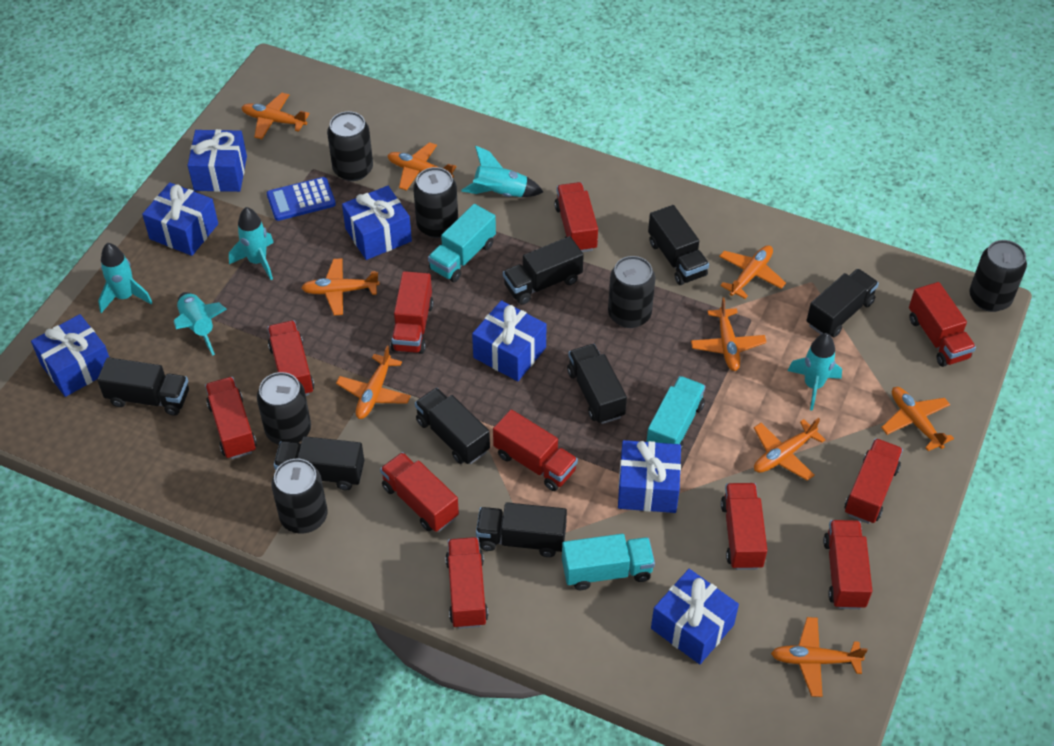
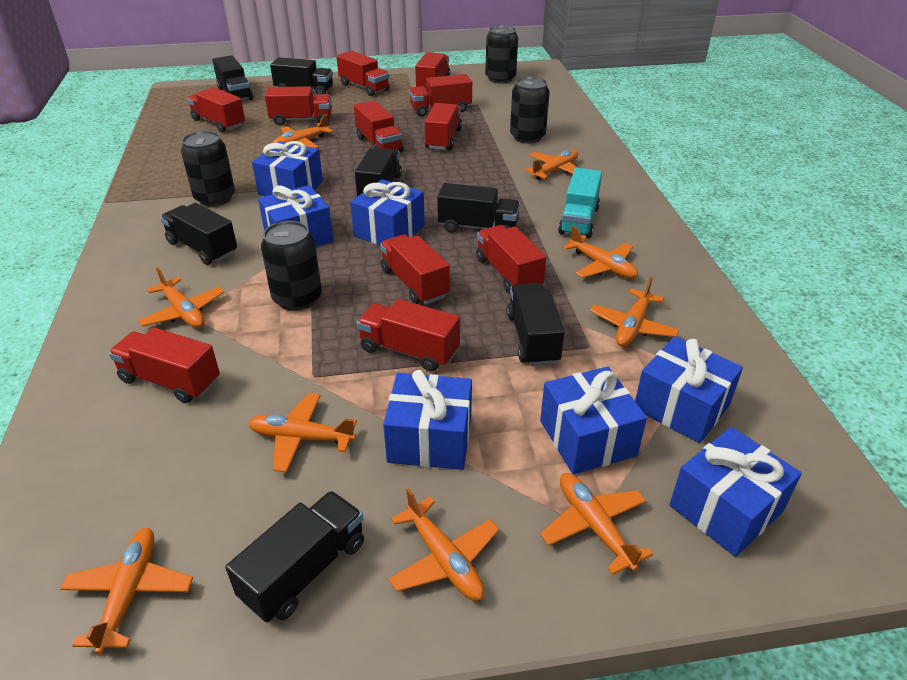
black can: 6 -> 4
black truck: 8 -> 7
blue calculator: 1 -> 0
turquoise rocket: 5 -> 0
turquoise truck: 3 -> 1

